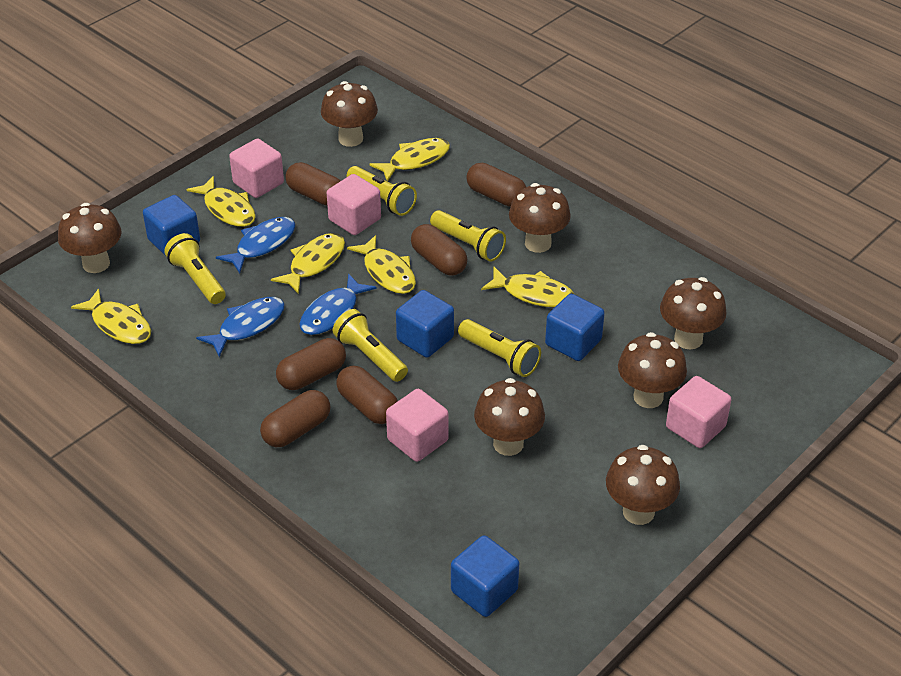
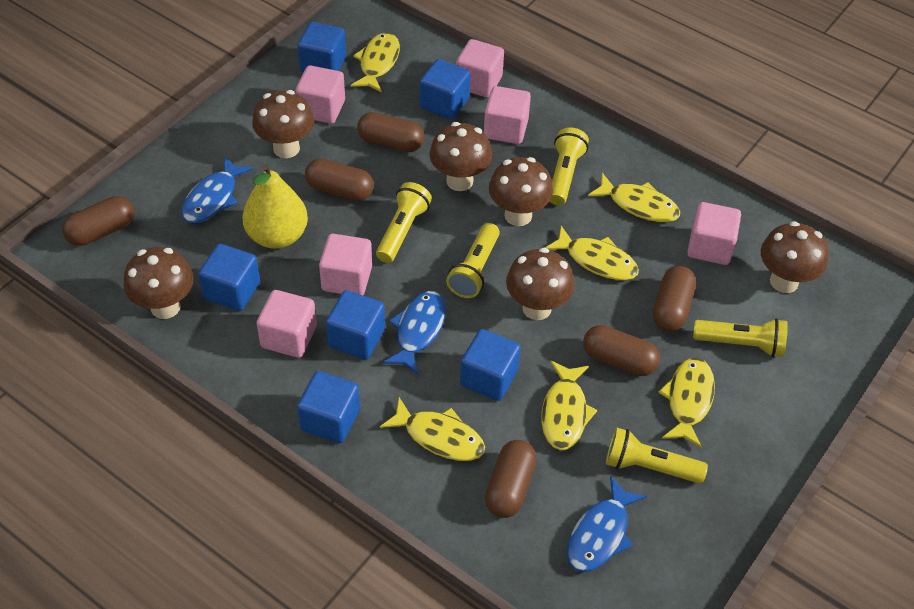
blue cube: 4 -> 6
brown mushroom: 7 -> 6
pink cube: 4 -> 6
yellow pear: 0 -> 1

